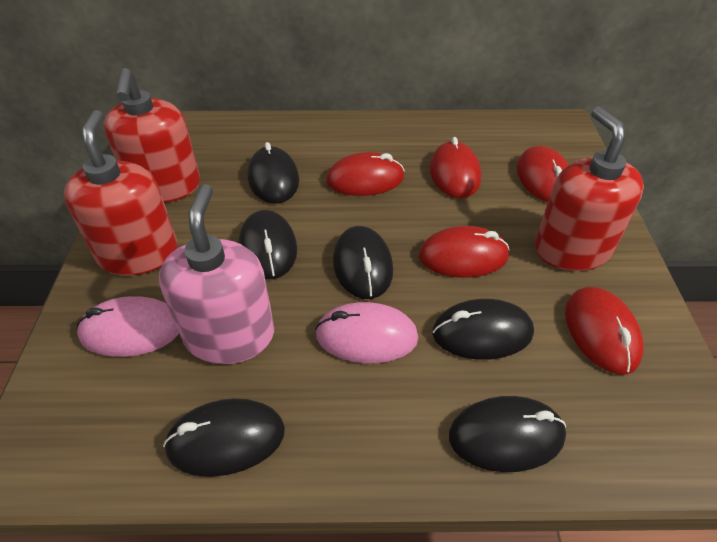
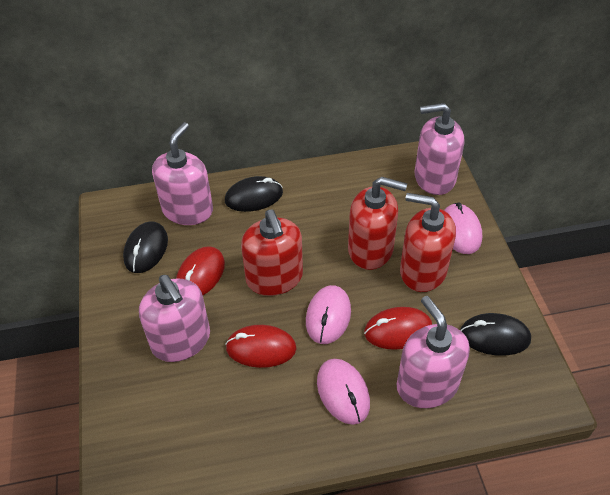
black mouse: 6 -> 3
pink mouse: 2 -> 3
pink soap dispenser: 1 -> 4
red mouse: 5 -> 3

